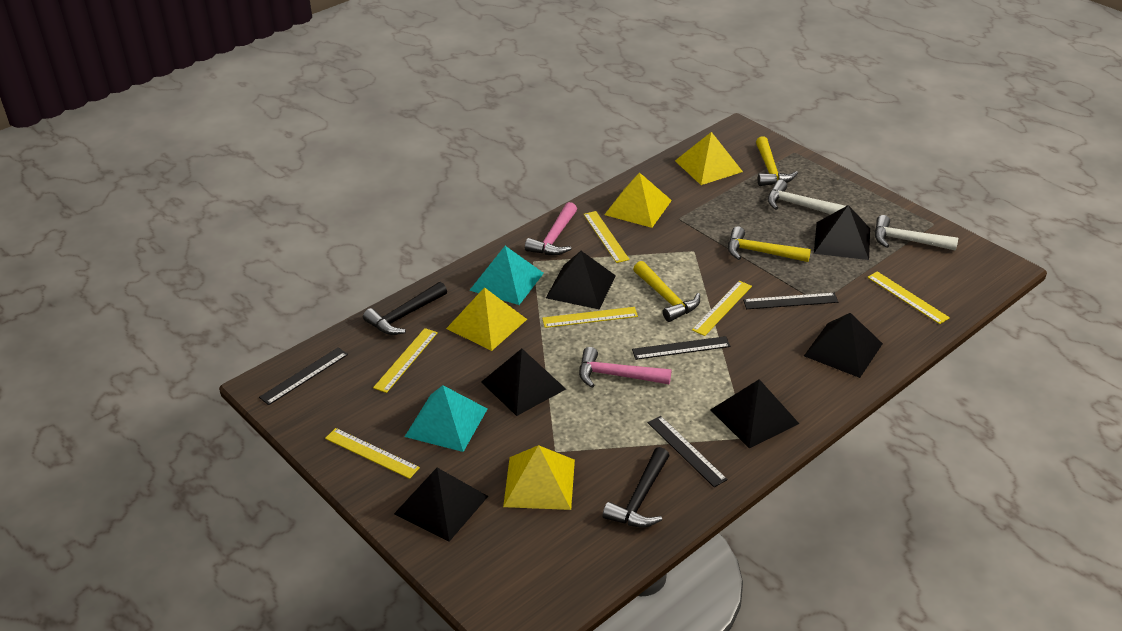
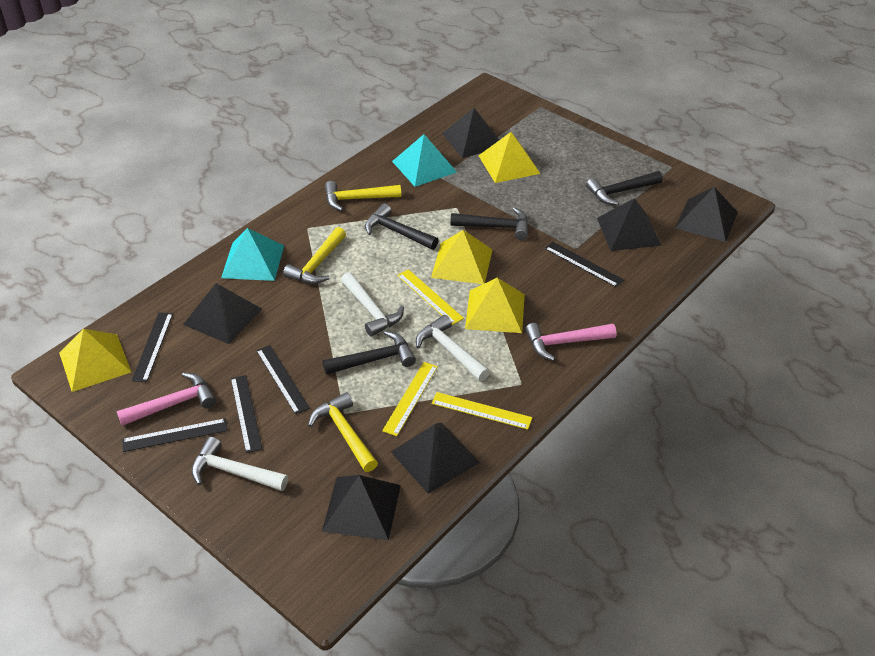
black hammer: 2 -> 4
black ruler: 4 -> 5
white hammer: 2 -> 3
yellow ruler: 6 -> 3

